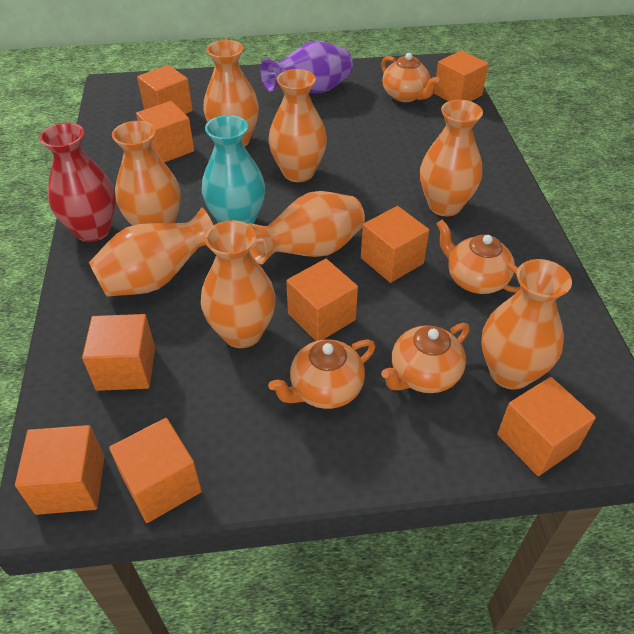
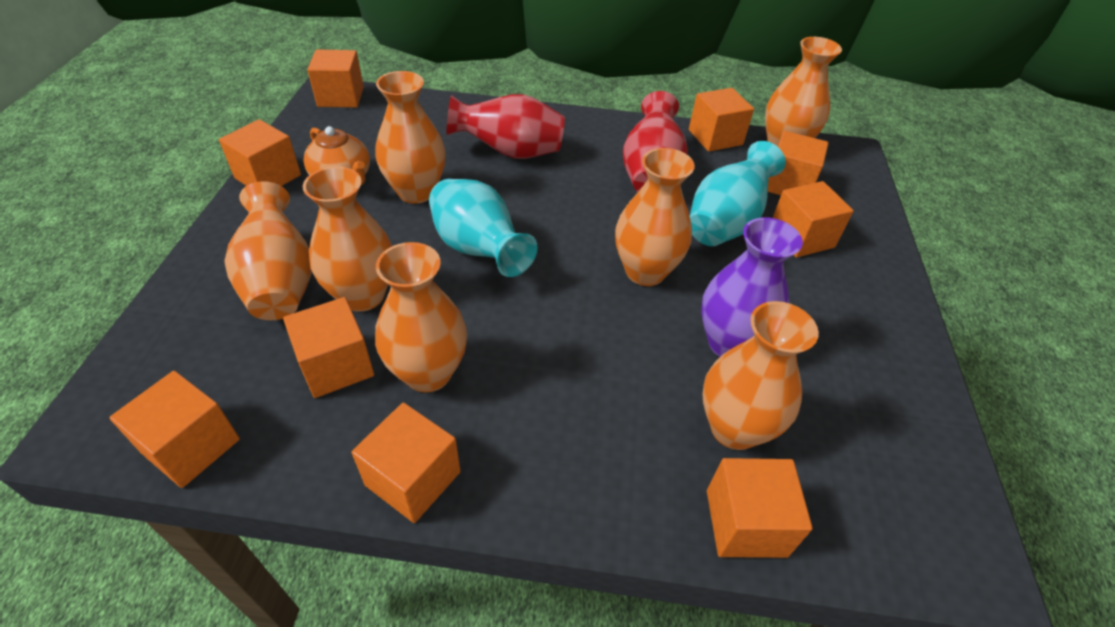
orange teapot: 4 -> 1
orange vase: 8 -> 7
red vase: 1 -> 2
turquoise vase: 1 -> 2

